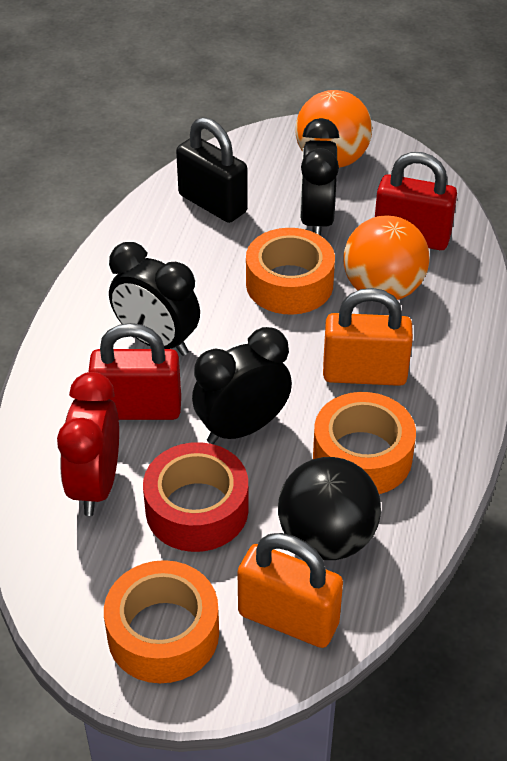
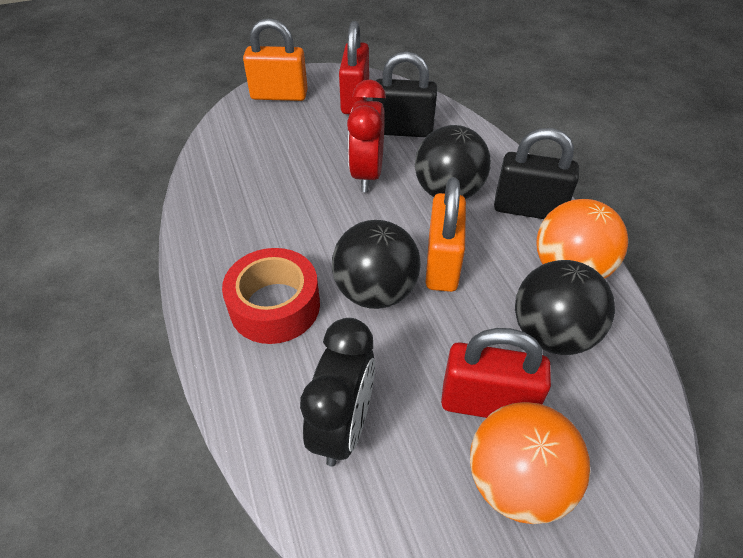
black ball: 1 -> 3
black clock: 3 -> 1
black padlock: 1 -> 2
orange tape: 3 -> 0

